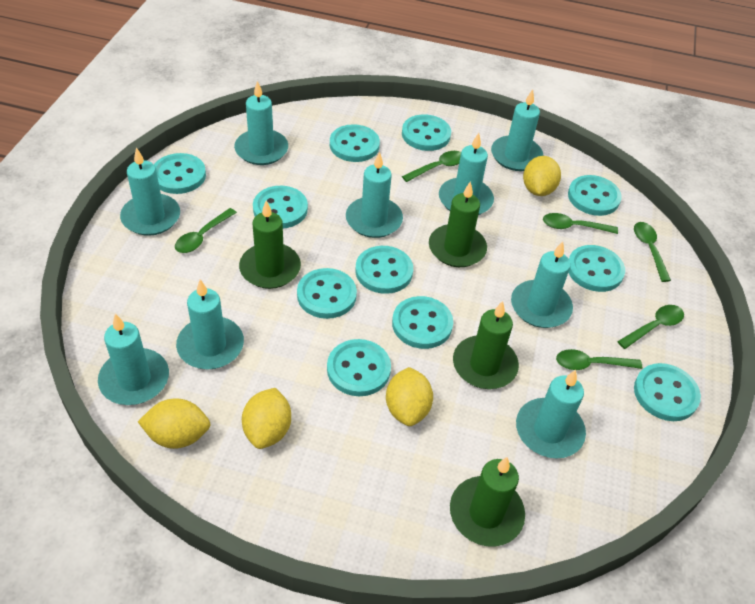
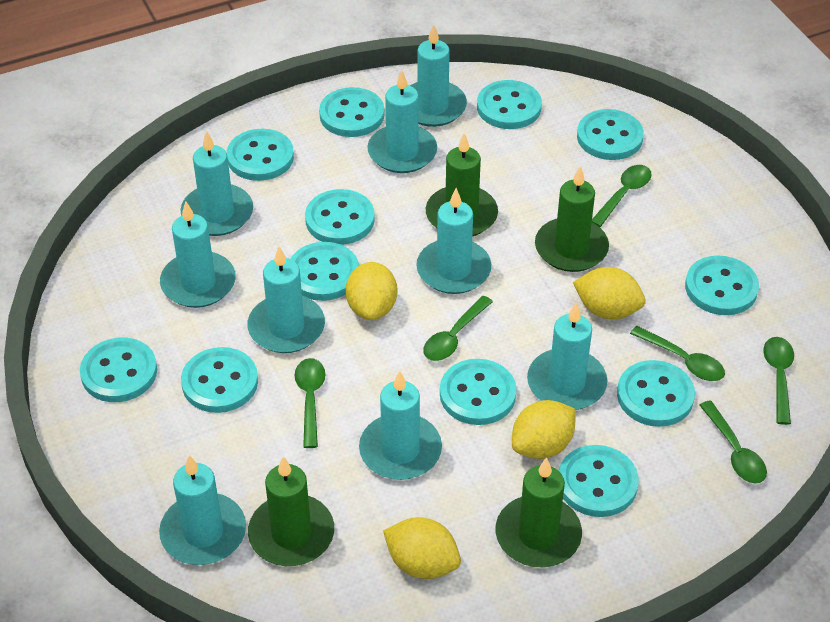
turquoise button: 11 -> 12

